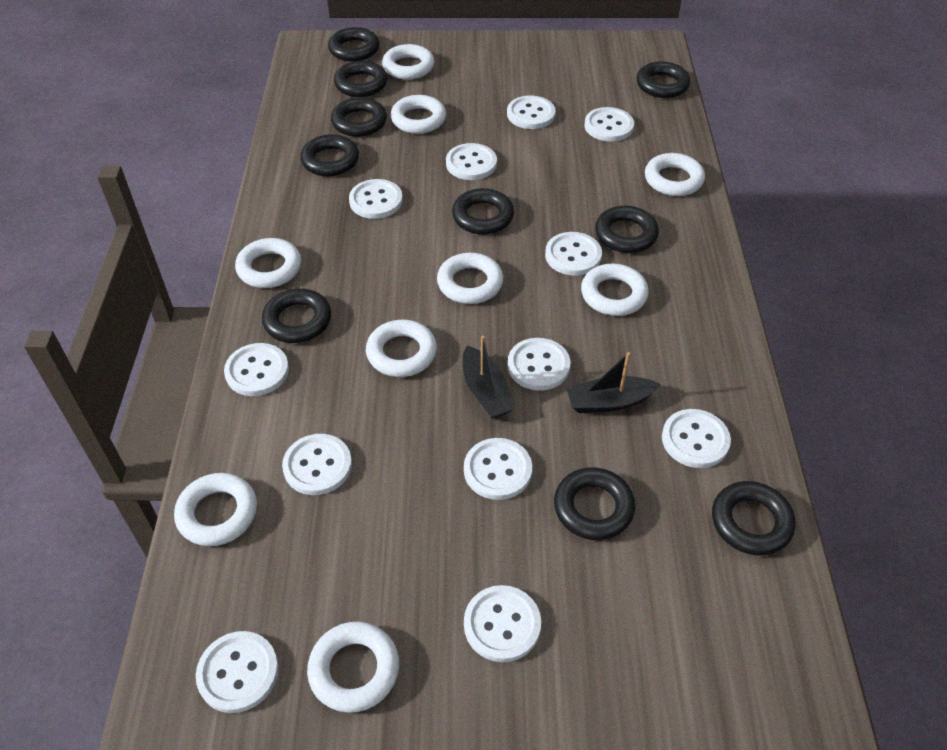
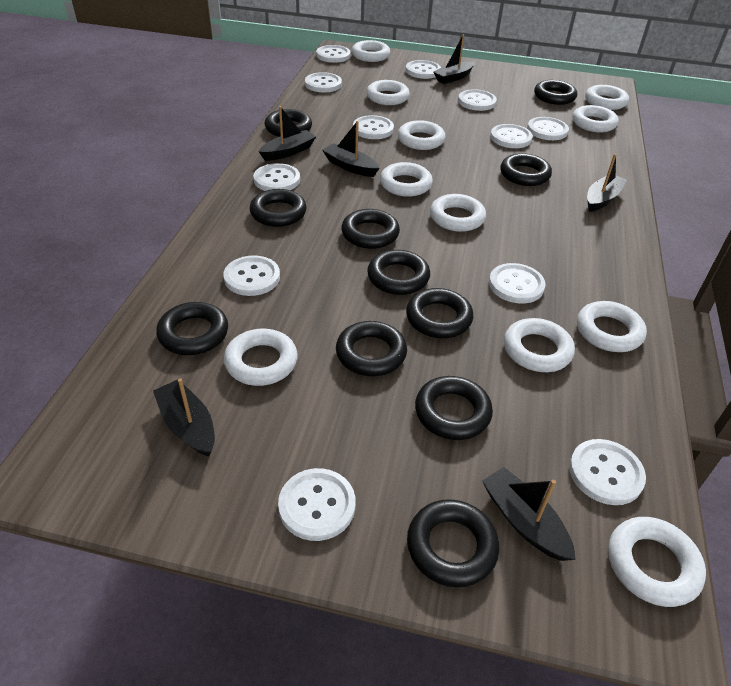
black boat: 2 -> 6
black ring: 10 -> 11
white ring: 9 -> 11

